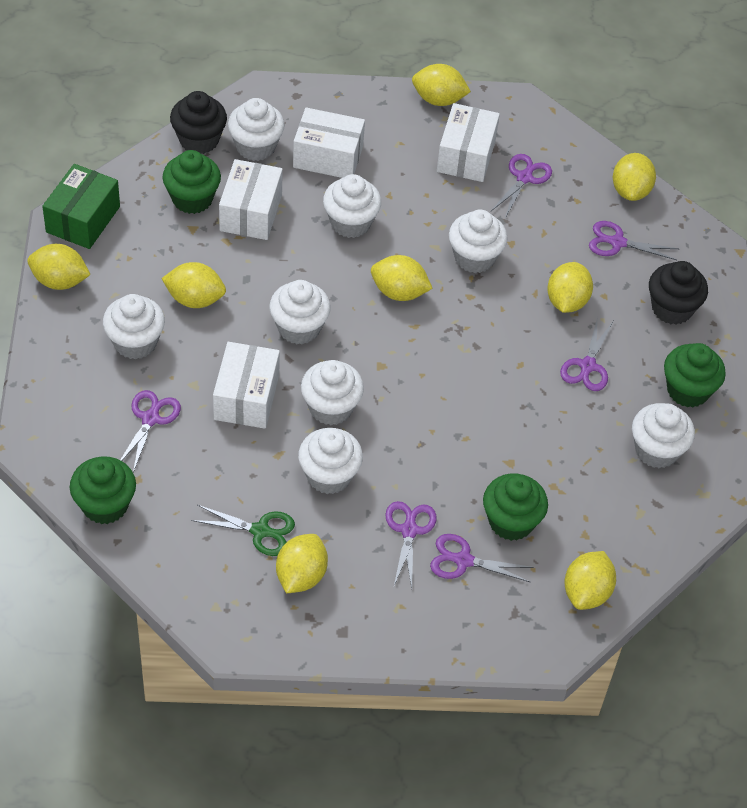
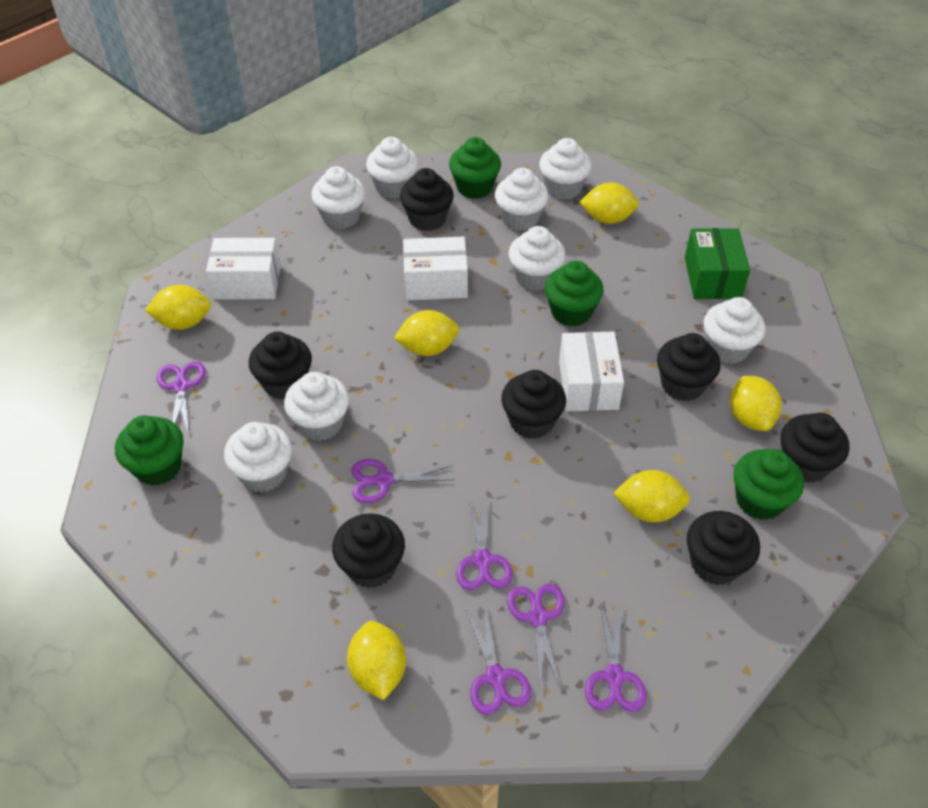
black cupcake: 2 -> 7
green scissors: 1 -> 0
white box: 4 -> 3
yellow lemon: 8 -> 6

